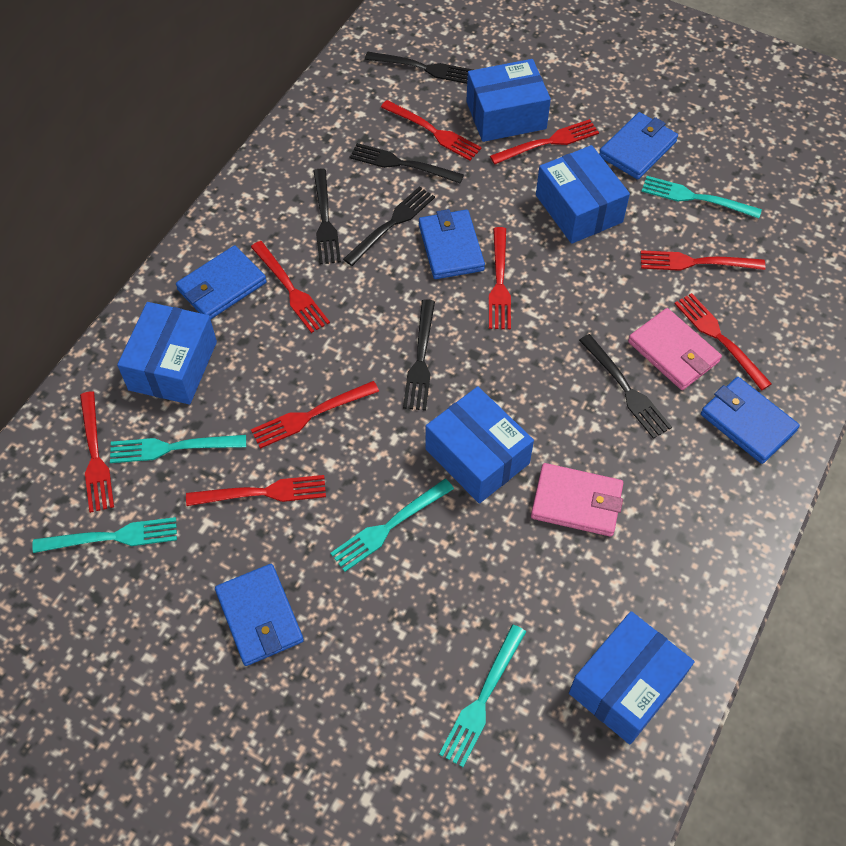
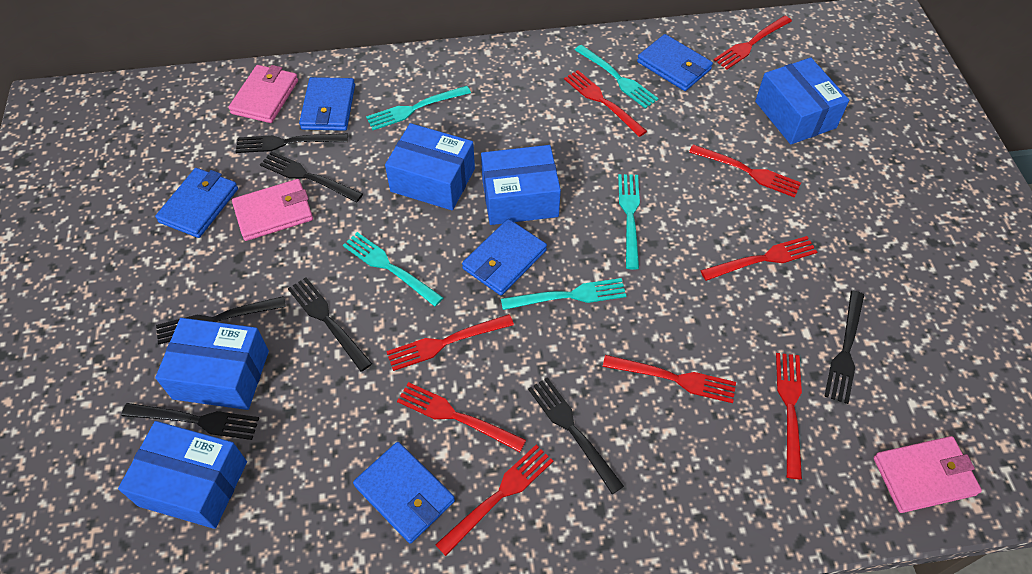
black fork: 6 -> 7
pink wallet: 2 -> 3

